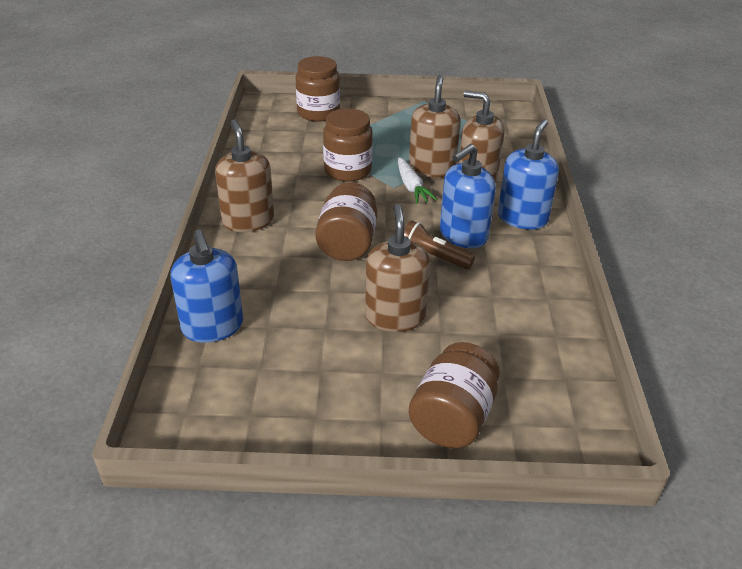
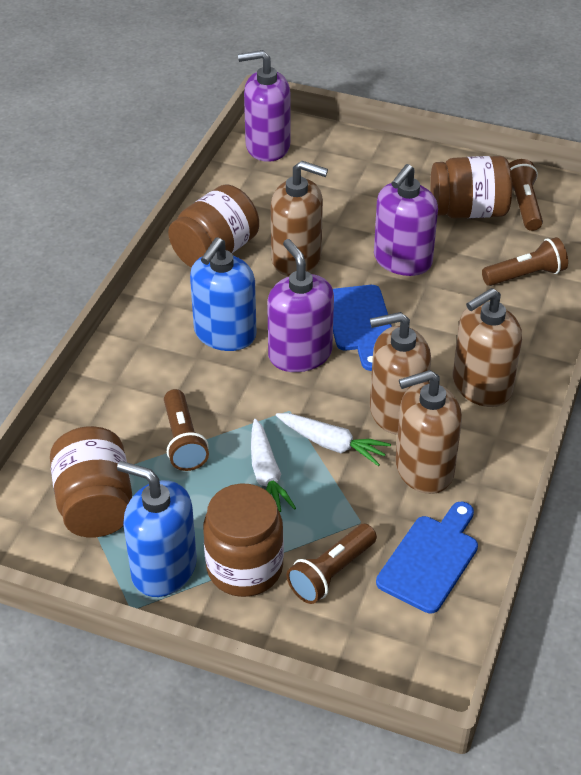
blue cutting board: 0 -> 2
blue soap dispenser: 3 -> 2
brown flashlight: 1 -> 4
purple soap dispenser: 0 -> 3
white carrot: 1 -> 2

